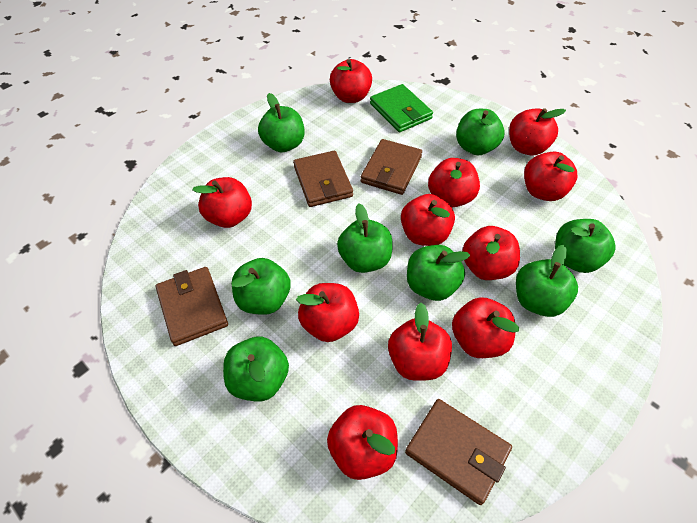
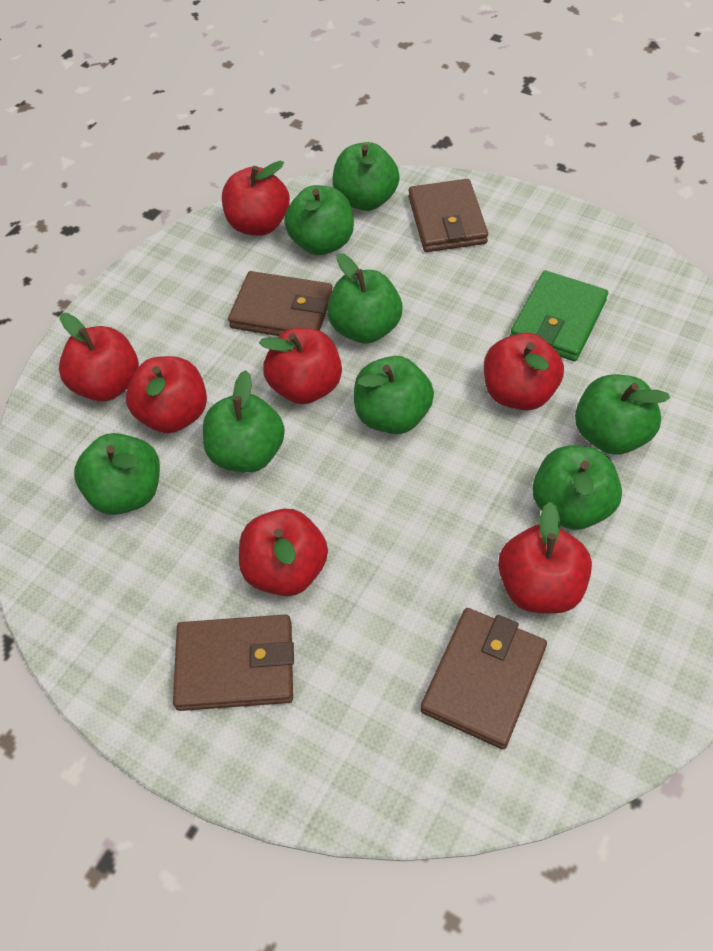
red apple: 11 -> 7

